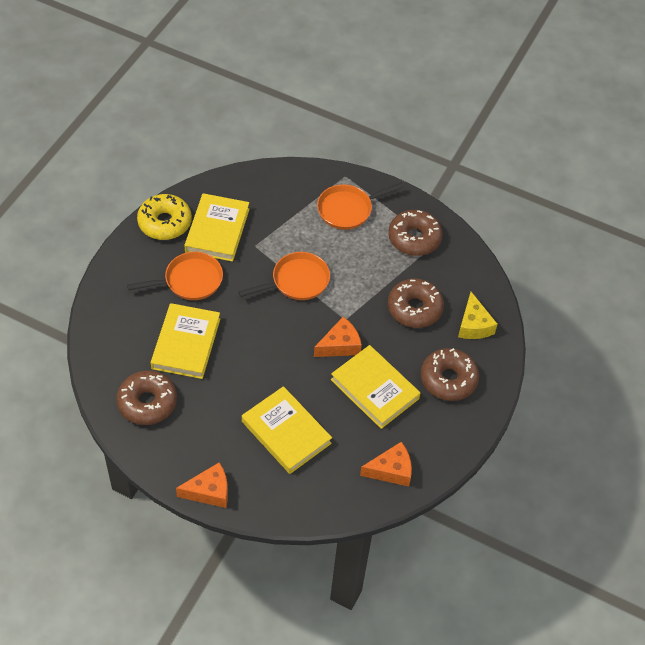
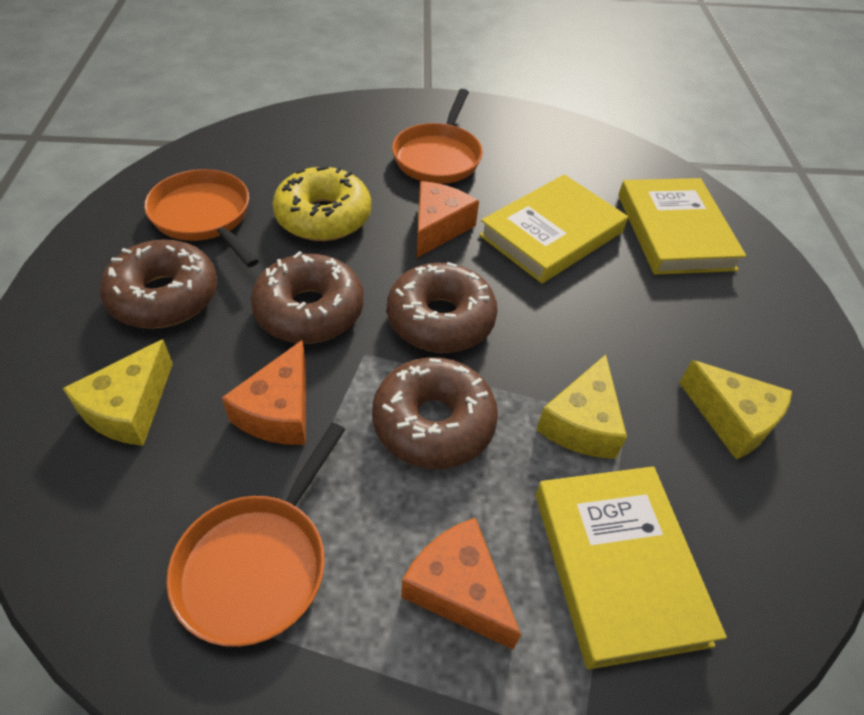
yellow book: 4 -> 3
yellow cheese: 1 -> 3

